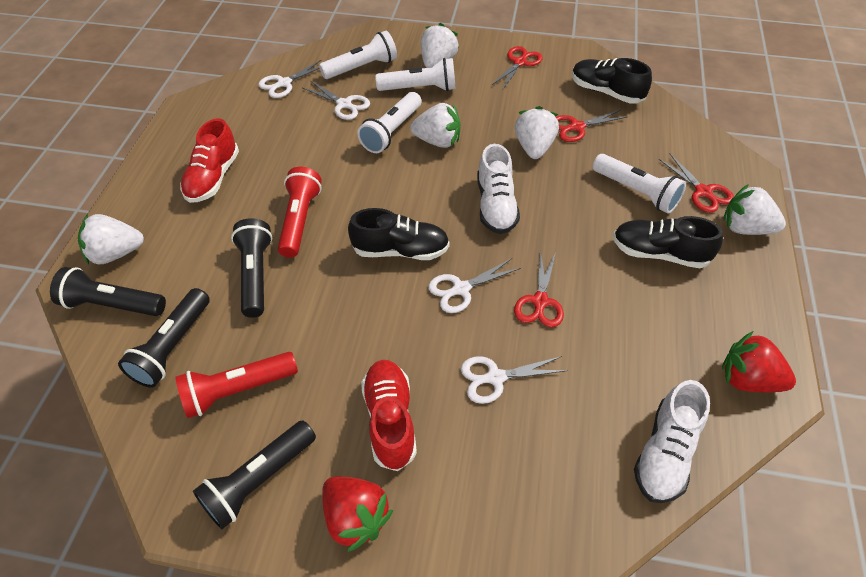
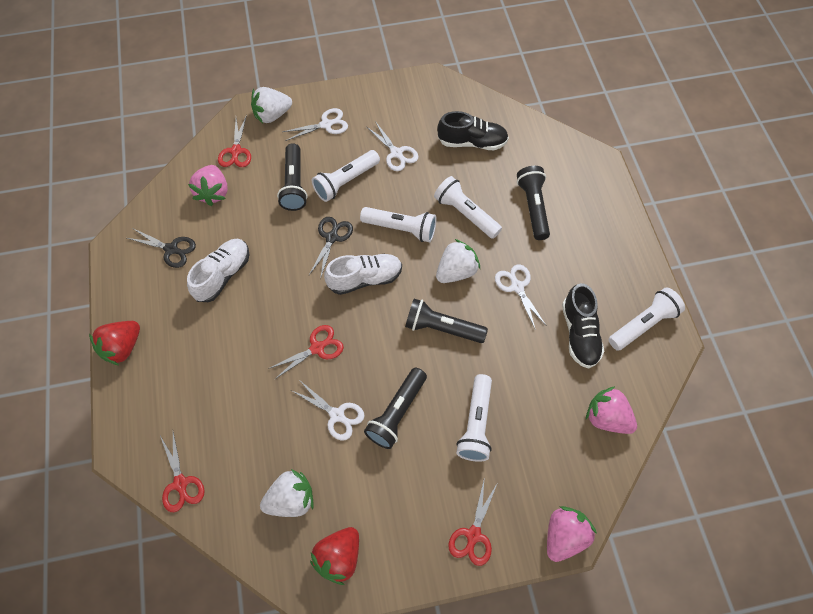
black scissors: 0 -> 2
black shoe: 3 -> 2
pink strawberry: 0 -> 3
red flashlight: 2 -> 0
red shoe: 2 -> 0
white flashlight: 4 -> 5
white strawberry: 5 -> 3

